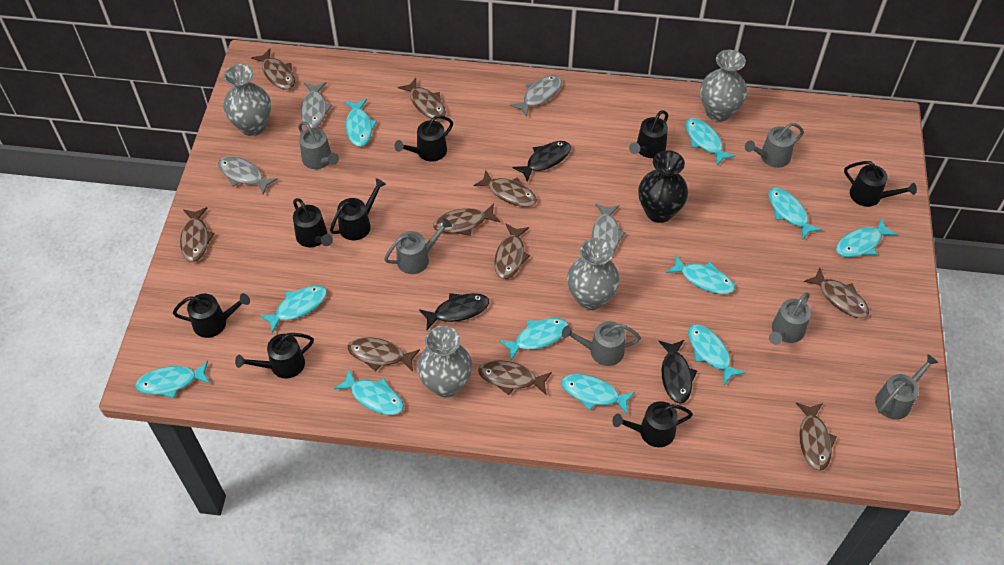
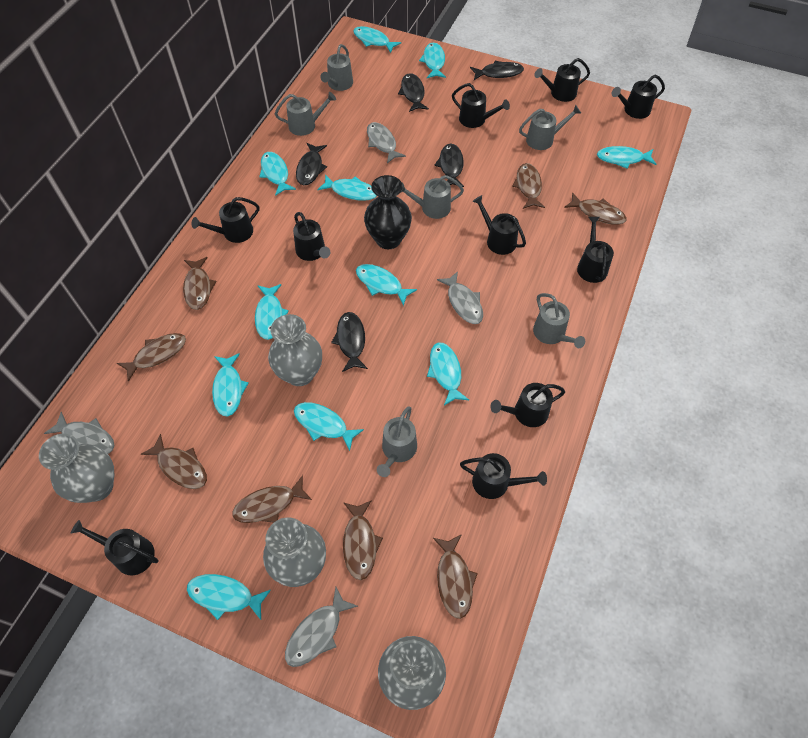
black fish: 3 -> 5
black watering can: 8 -> 10
brown fish: 10 -> 8

